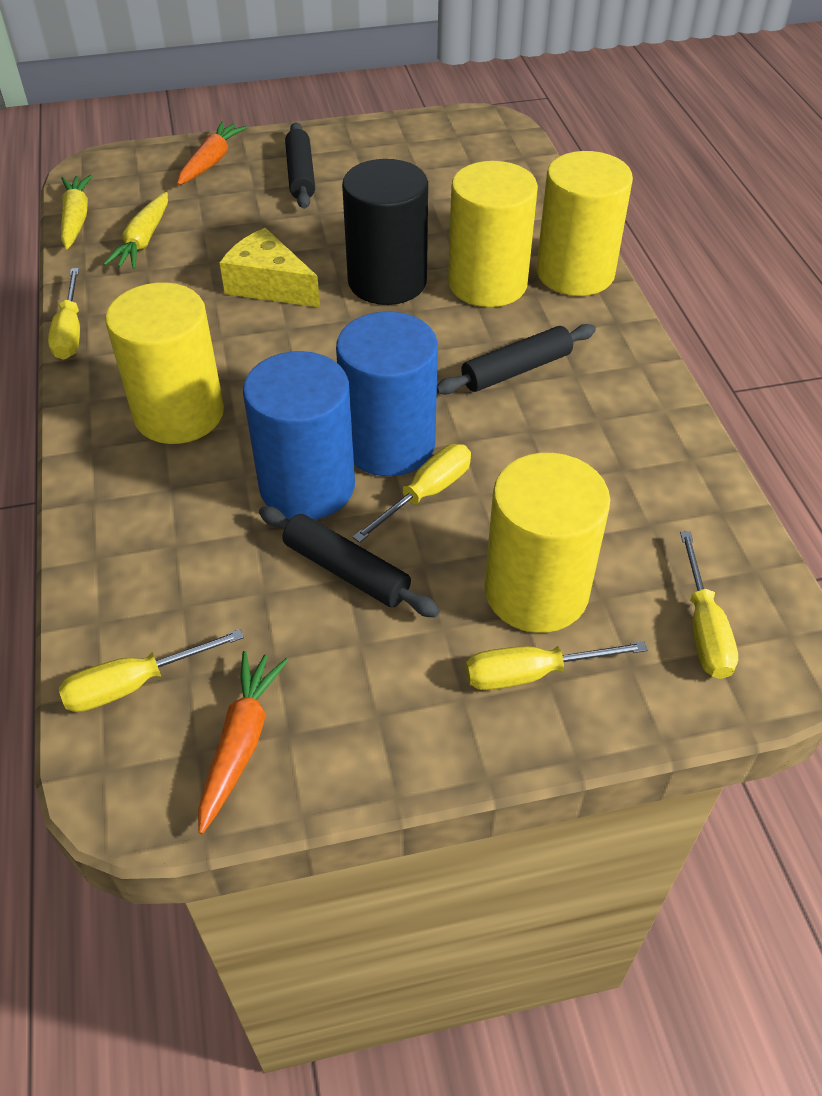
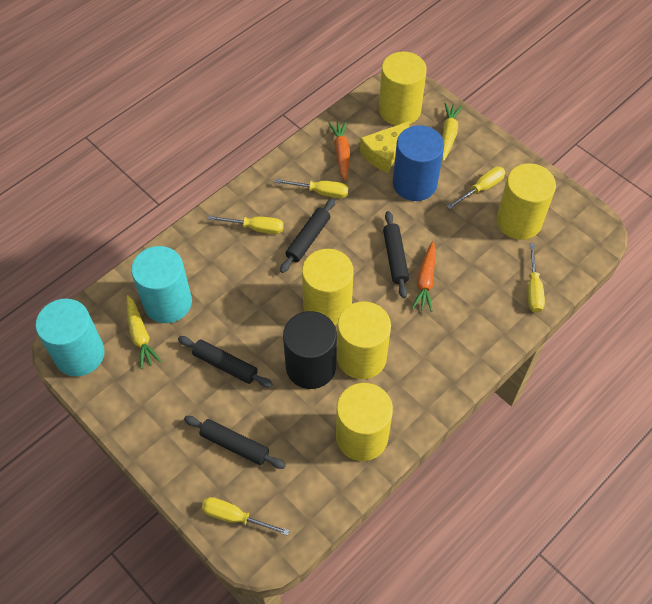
black rolling pin: 3 -> 4
blue cylinder: 2 -> 1
turquoise cylinder: 0 -> 2
yellow cylinder: 4 -> 5

